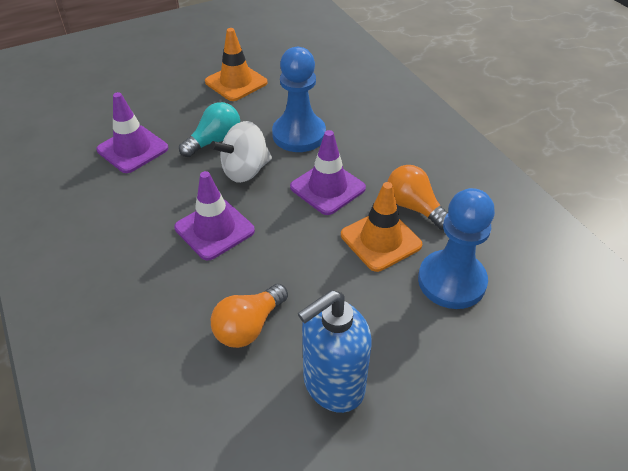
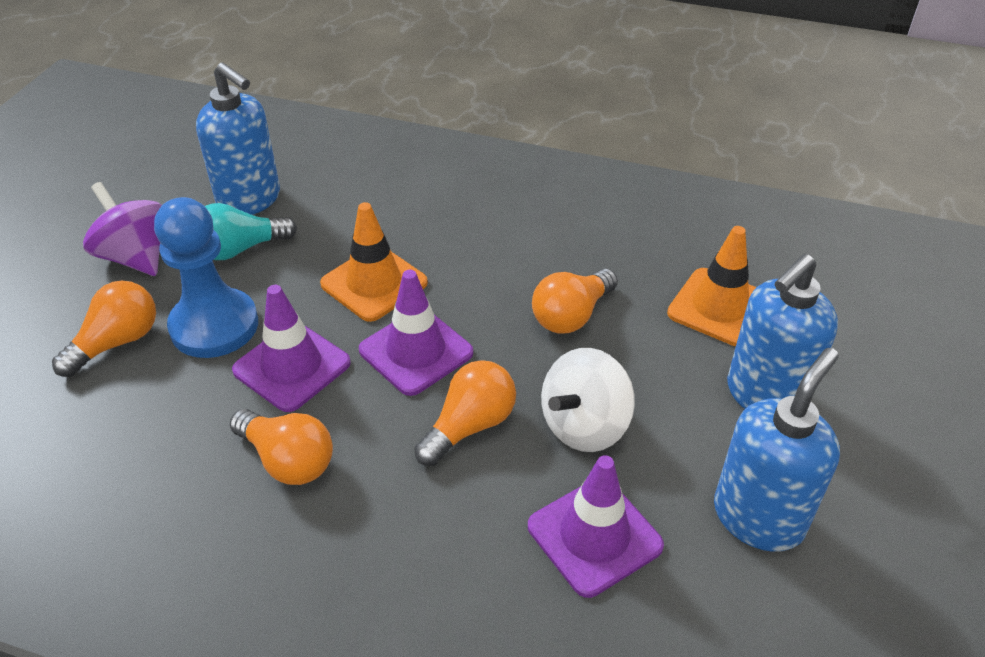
blue pawn: 2 -> 1
blue soap dispenser: 1 -> 3
orange light bulb: 2 -> 4
purple spinning top: 0 -> 1

